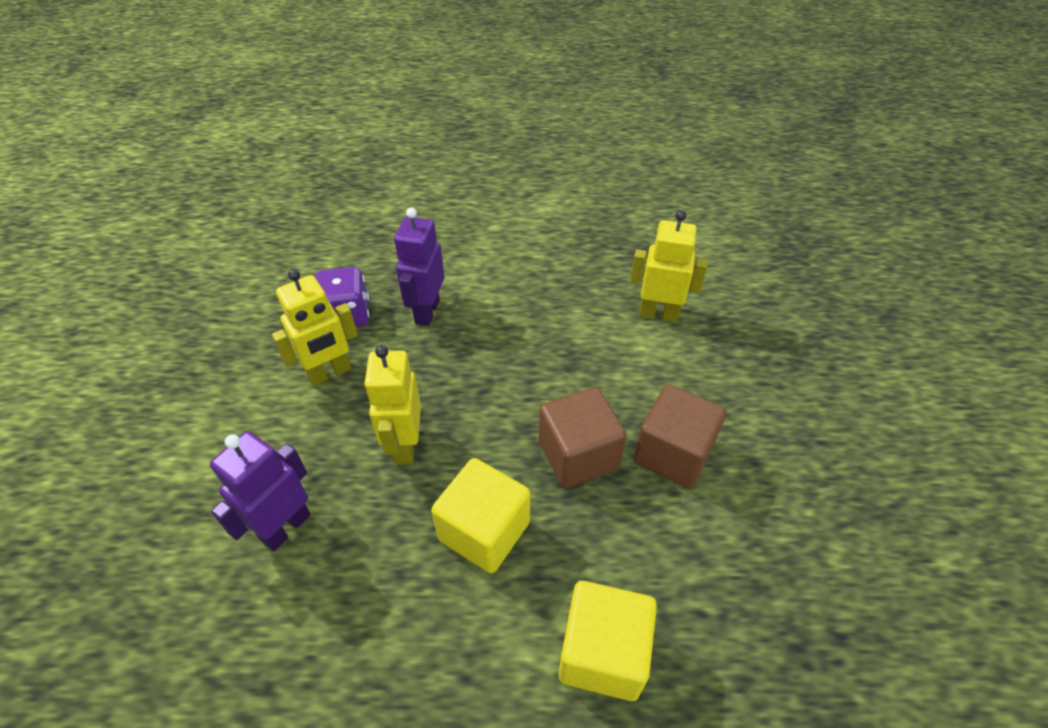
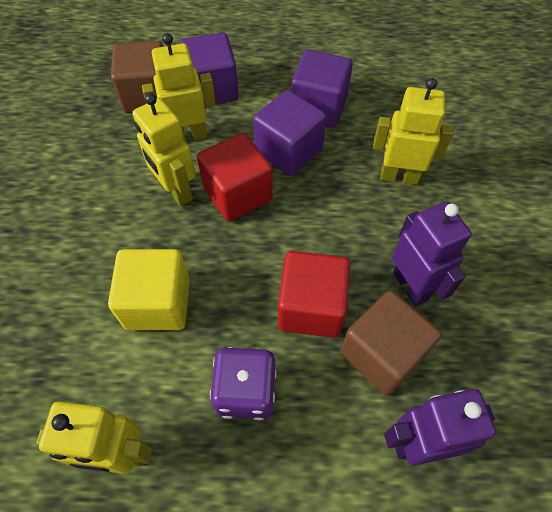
purple cube: 0 -> 3
red cube: 0 -> 2
yellow cube: 2 -> 1
yellow robot: 3 -> 4

